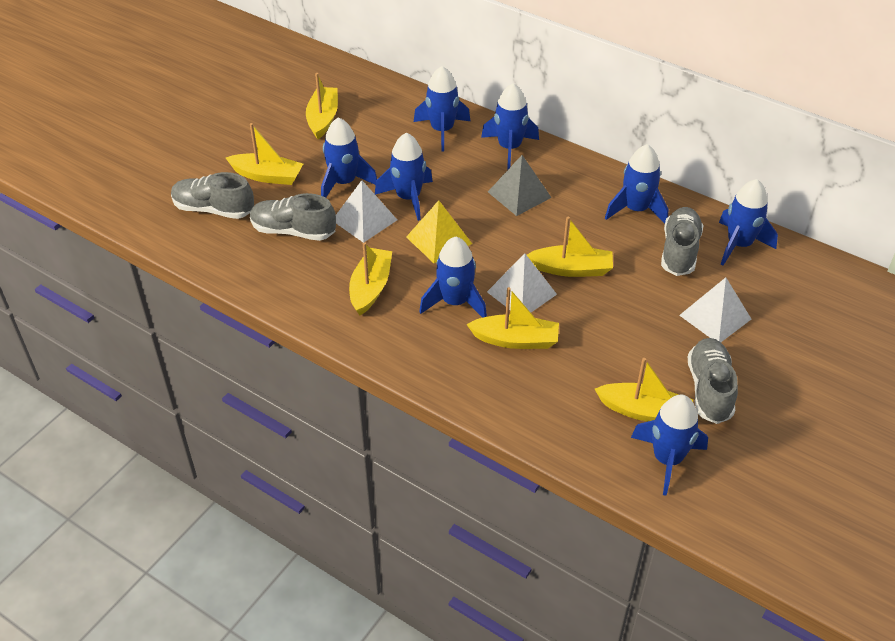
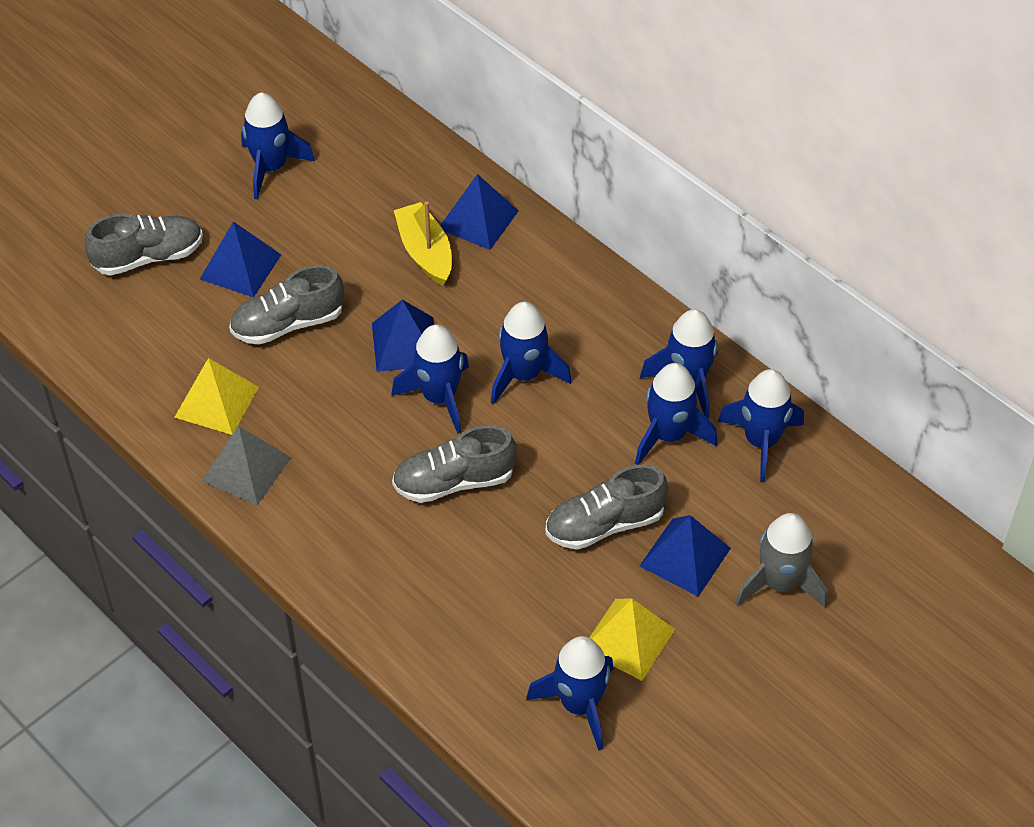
blue pyramid: 0 -> 4
blue rocket: 8 -> 7
grey rocket: 0 -> 1
white pyramid: 3 -> 0
yellow boat: 6 -> 1
yellow pyramid: 1 -> 2

